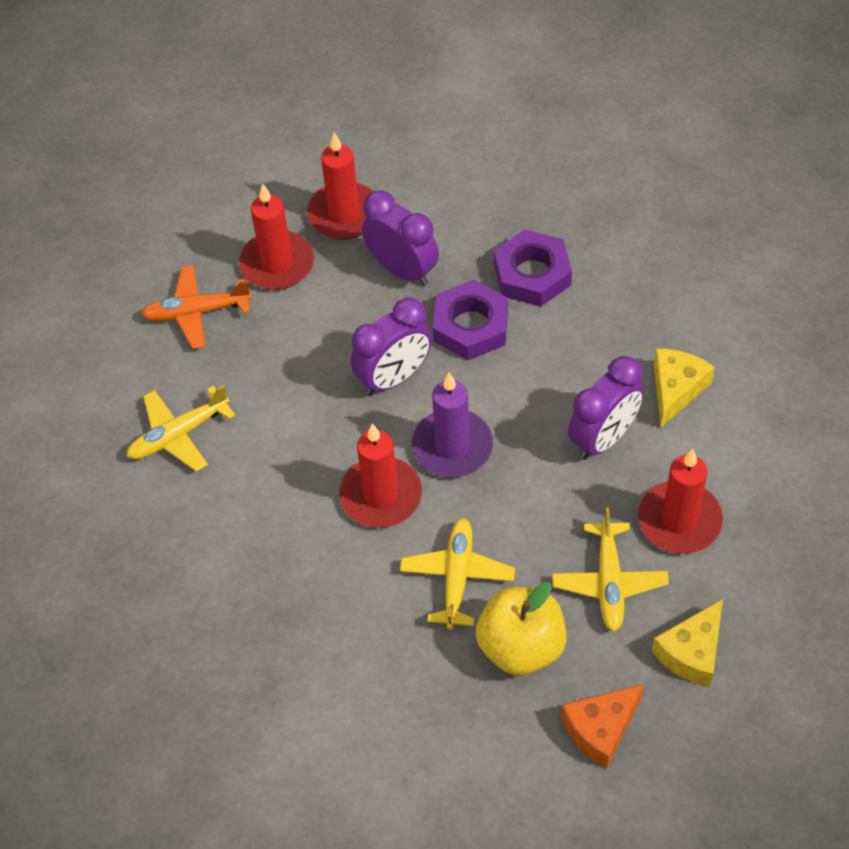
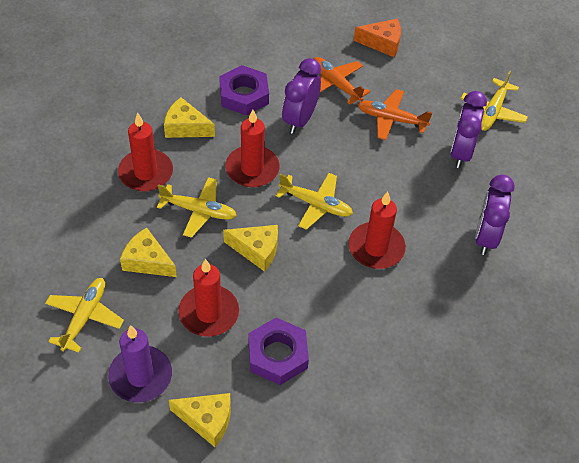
orange plane: 1 -> 2
yellow apple: 1 -> 0
yellow cheese: 2 -> 4
yellow plane: 3 -> 4

